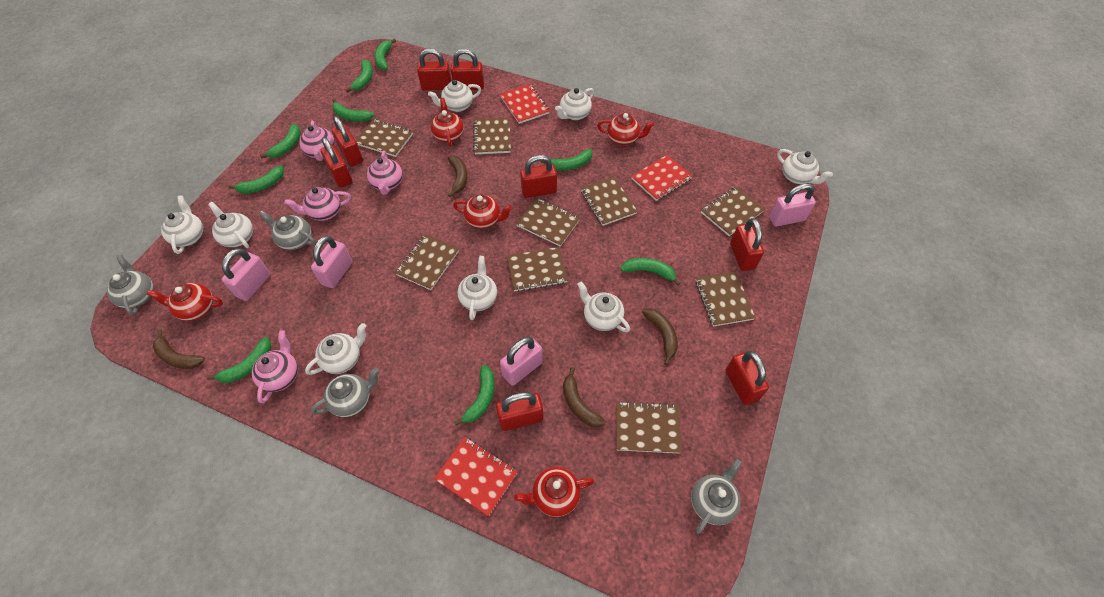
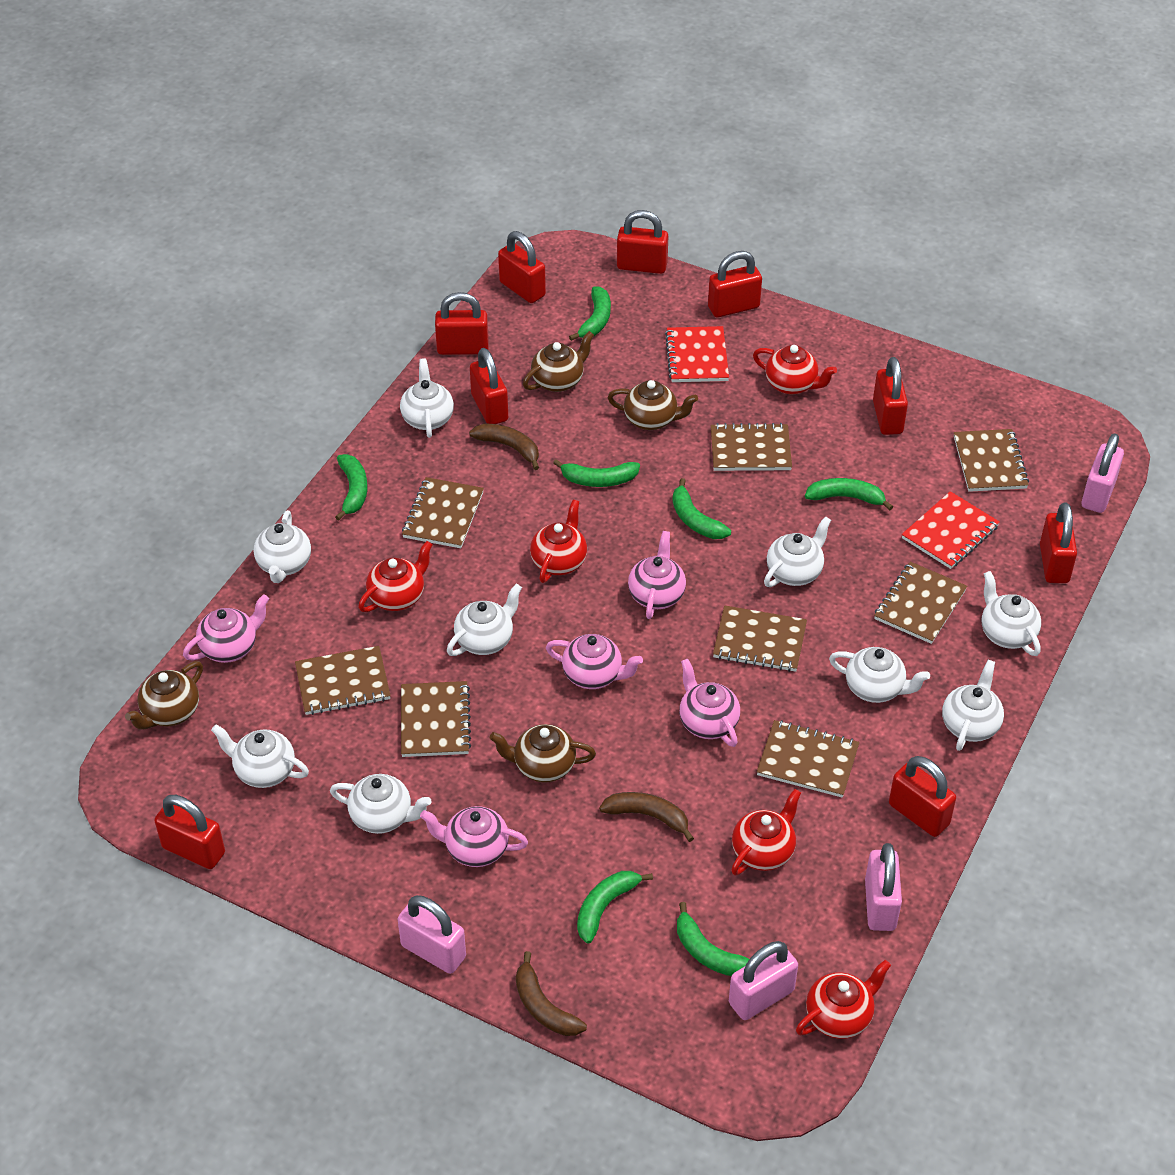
brown banana: 4 -> 3
brown notebook: 9 -> 8
brown teapot: 0 -> 4
green banana: 9 -> 7
grey teapot: 4 -> 0
pink teapot: 4 -> 5
red notebook: 3 -> 2
red padlock: 8 -> 9
white teapot: 8 -> 9

